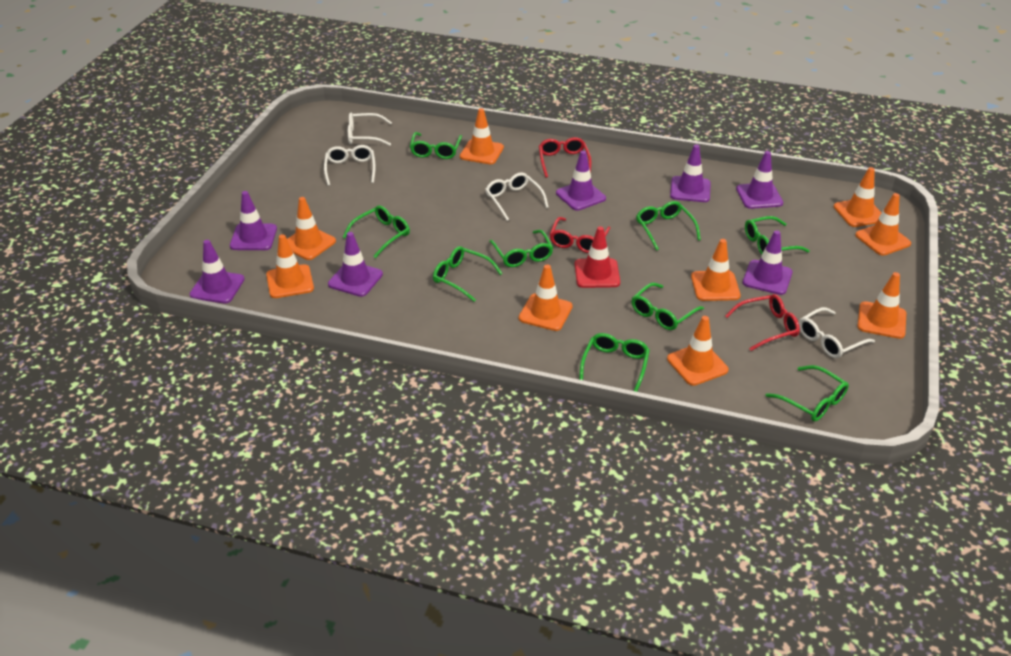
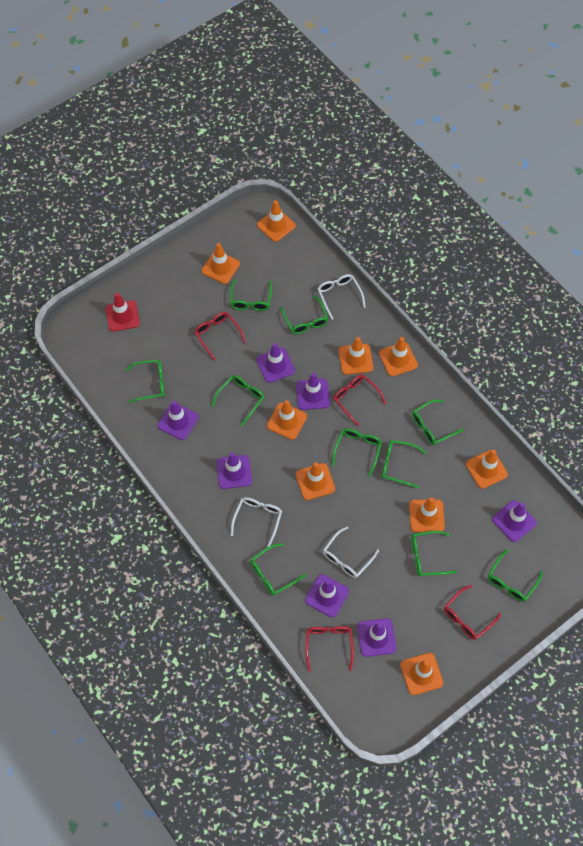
green glasses: 9 -> 10
red glasses: 3 -> 4
white glasses: 4 -> 3

